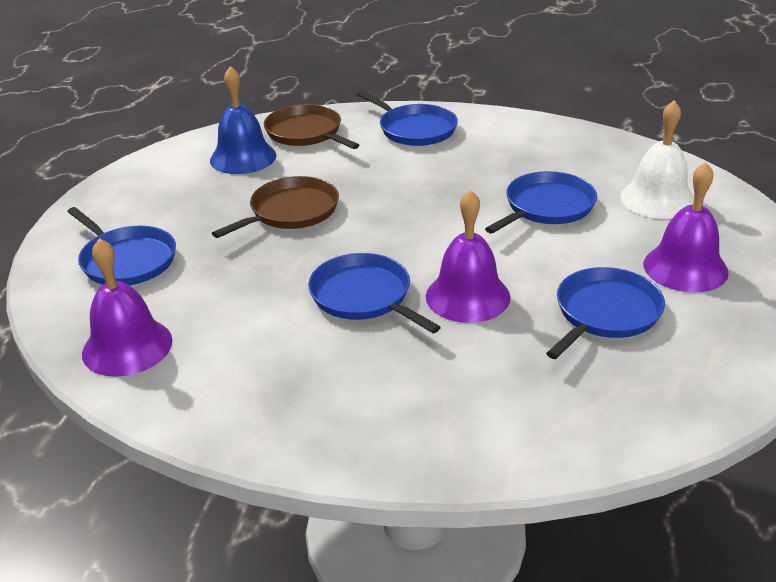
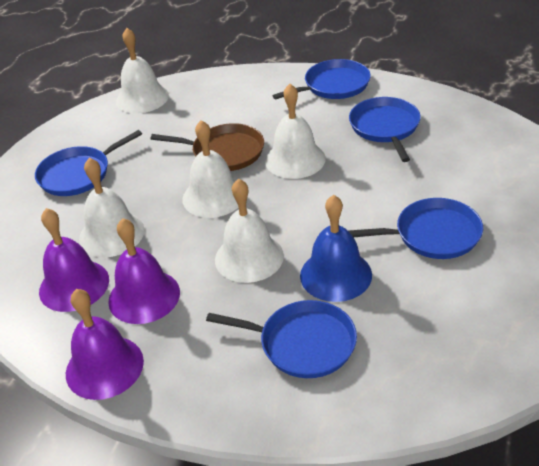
brown pan: 2 -> 1
white bell: 1 -> 5

